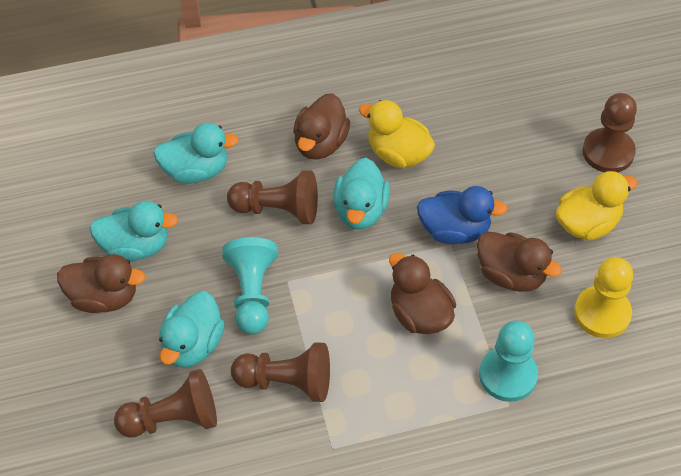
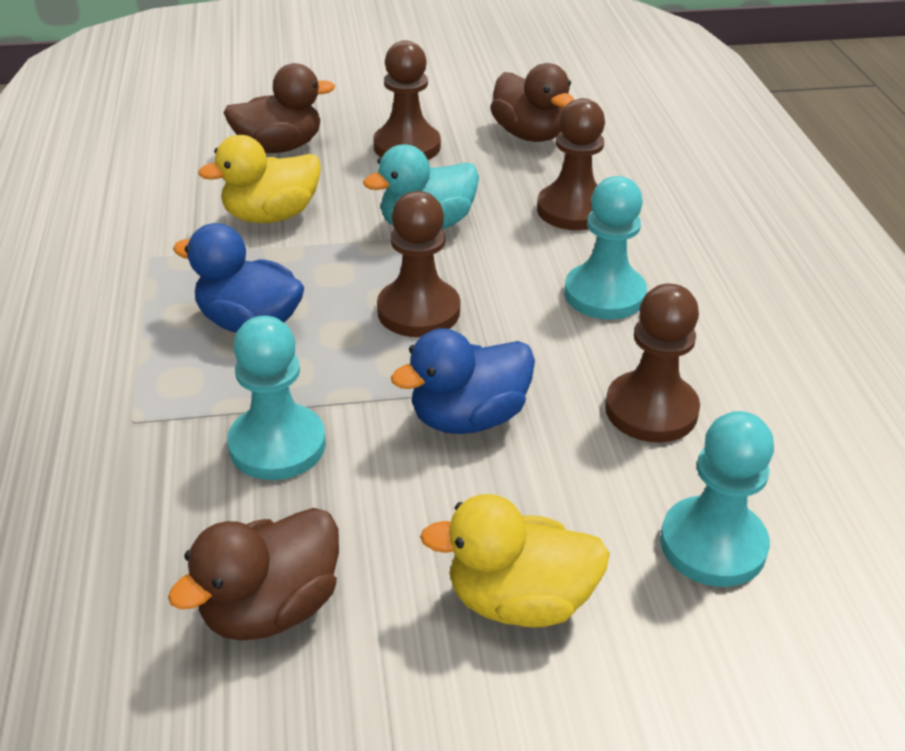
blue duck: 1 -> 2
brown duck: 4 -> 3
turquoise duck: 4 -> 1
turquoise pawn: 2 -> 3
yellow pawn: 1 -> 0

